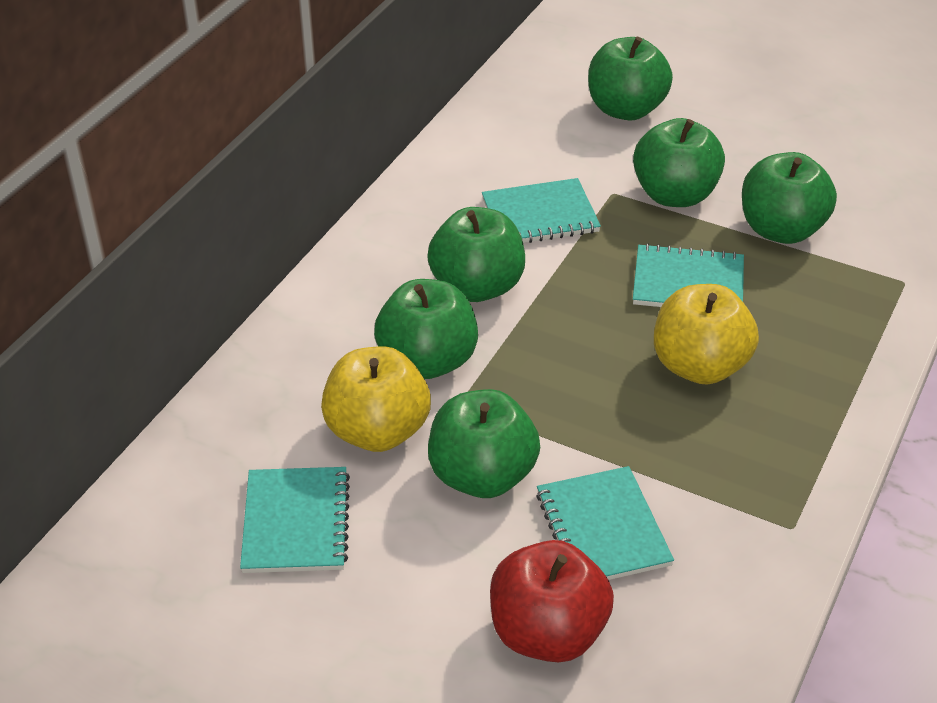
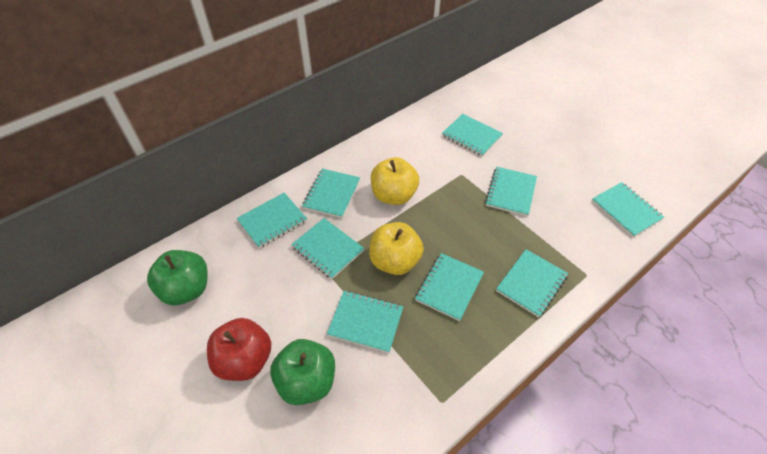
green apple: 6 -> 2
turquoise notebook: 4 -> 9

